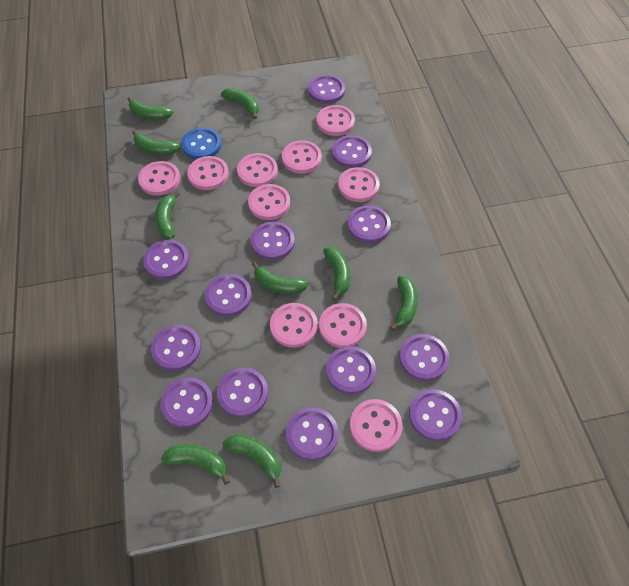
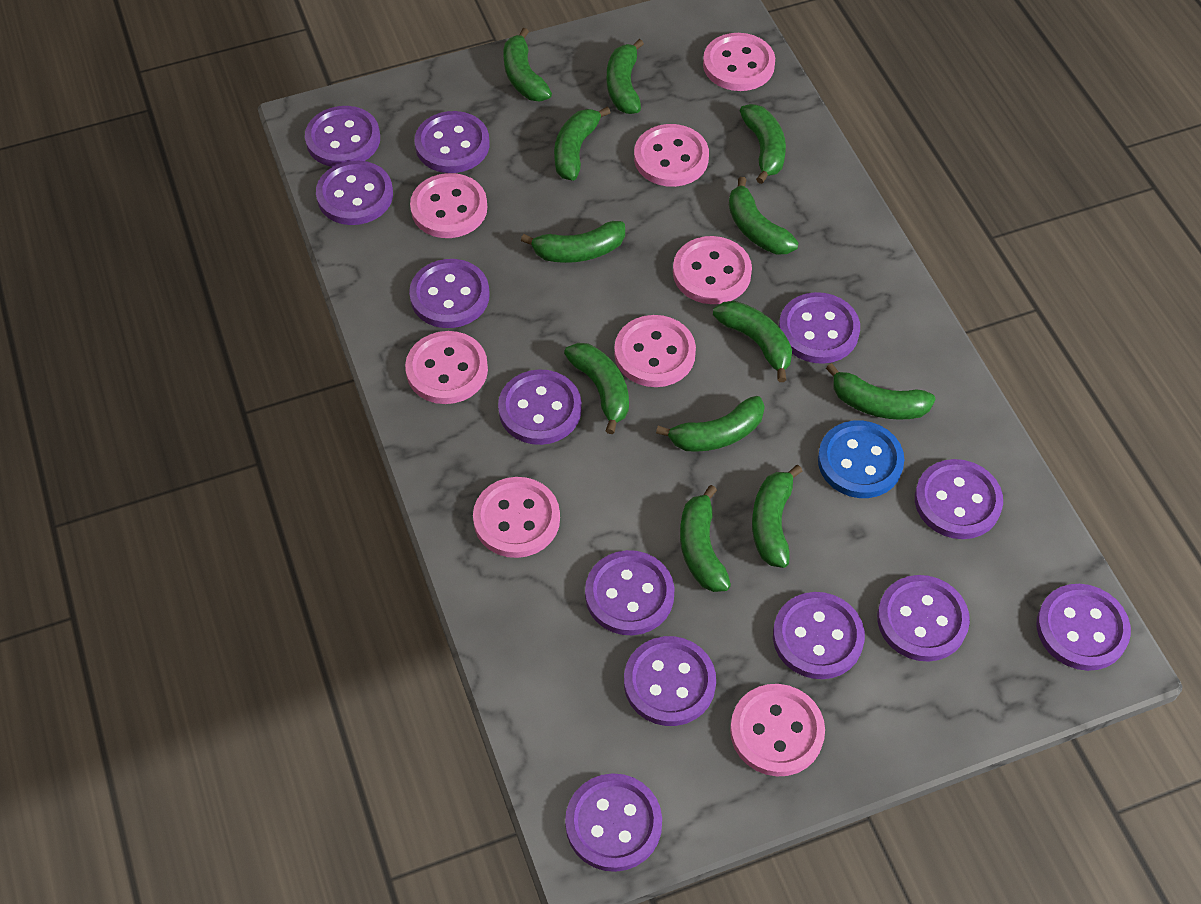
green banana: 9 -> 12
pink button: 10 -> 8

